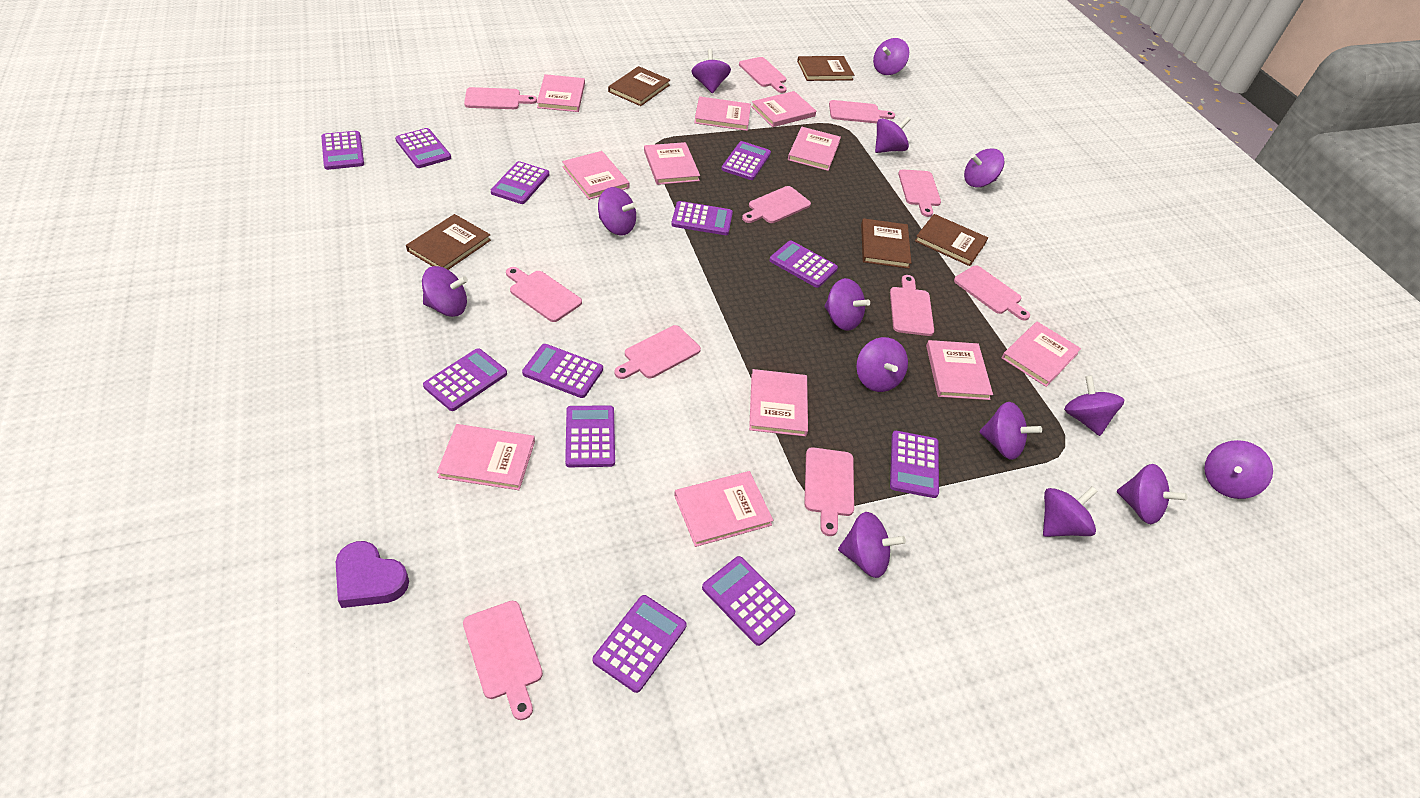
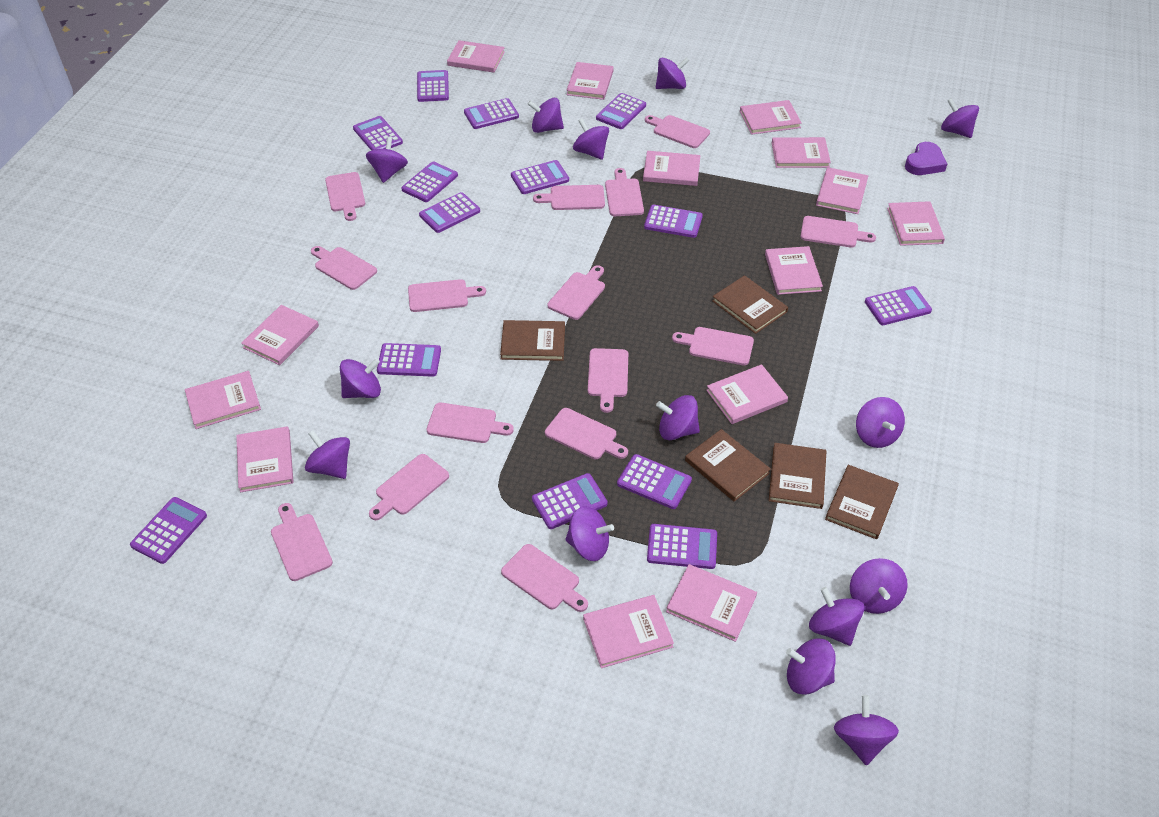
pink book: 11 -> 14
pink cutting board: 11 -> 15
purple calculator: 12 -> 14

